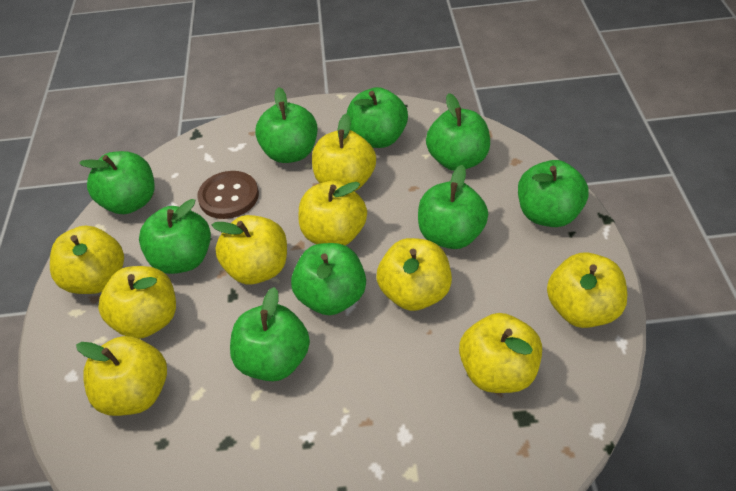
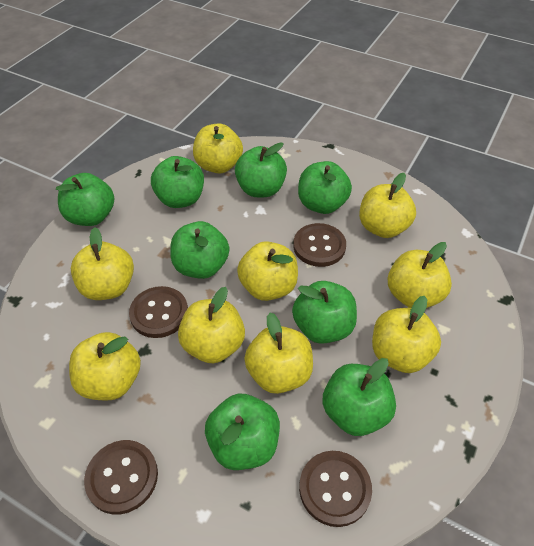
brown button: 1 -> 4
green apple: 9 -> 8

